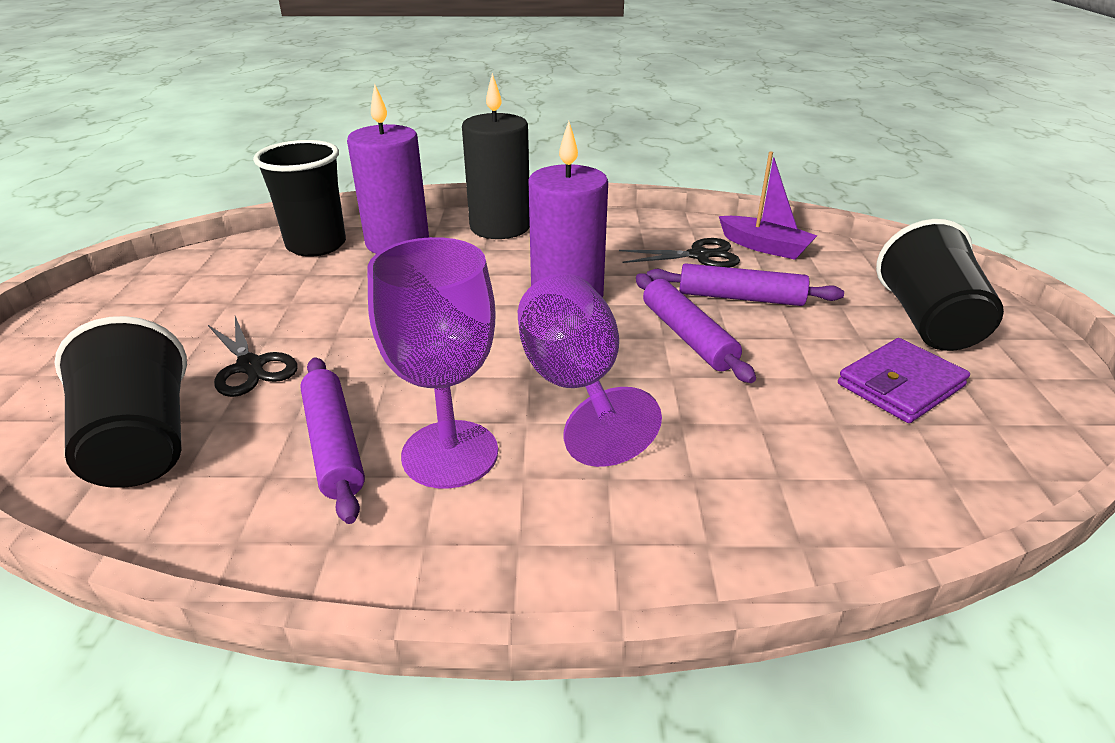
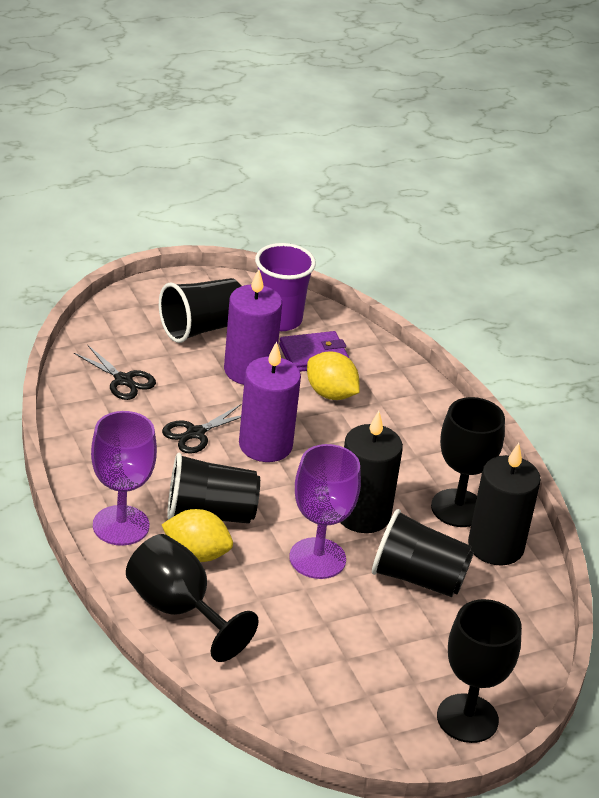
black candle: 1 -> 2
black goblet: 0 -> 3
purple boat: 1 -> 0
purple cup: 0 -> 1
purple rolling pin: 3 -> 0
yellow lemon: 0 -> 2

